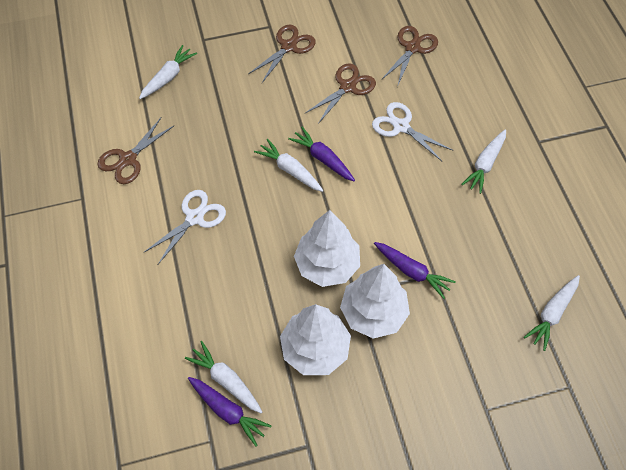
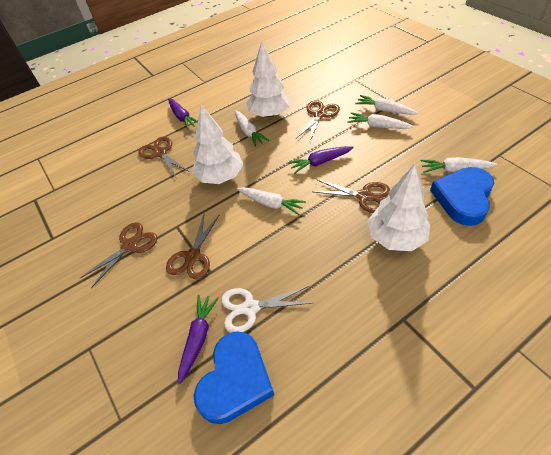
blue heart: 0 -> 2
brown scissors: 4 -> 5
white scissors: 2 -> 1

